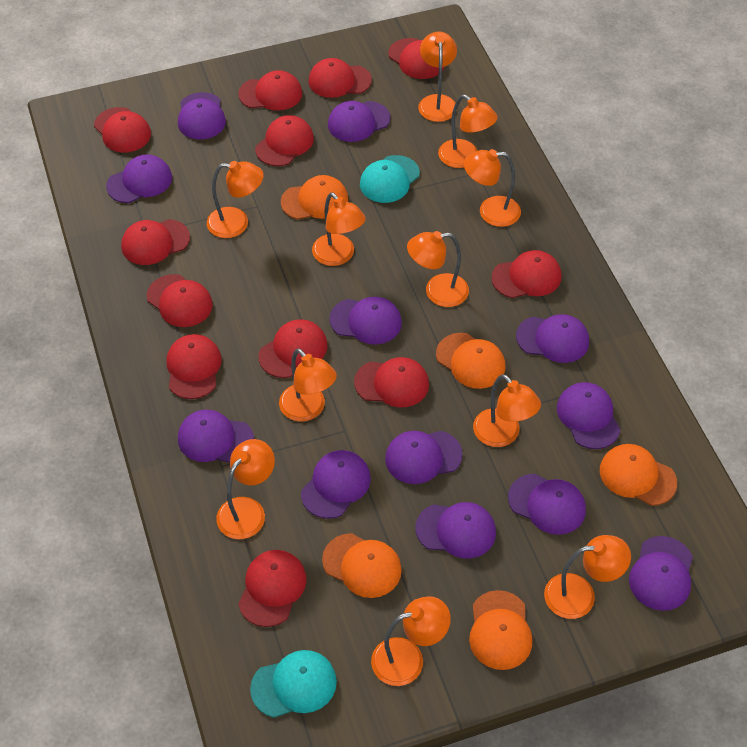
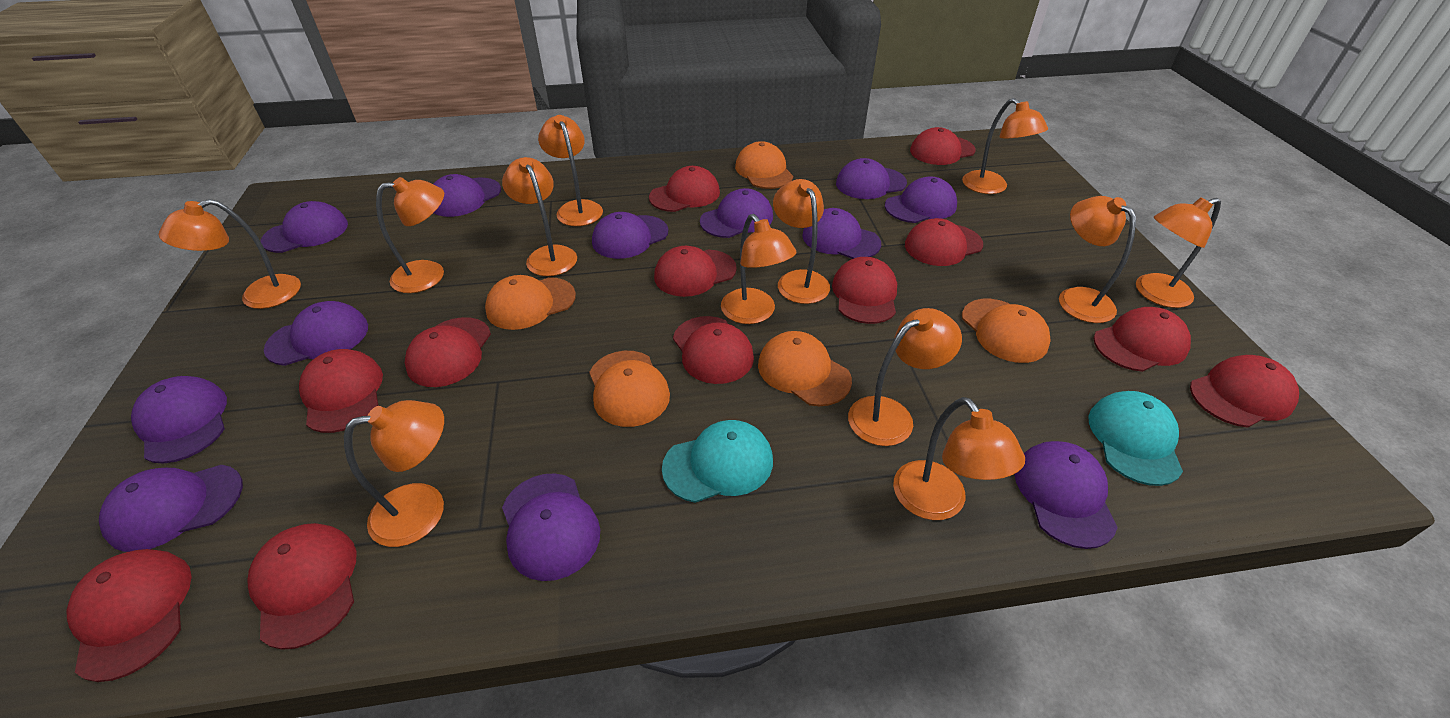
orange lamp: 11 -> 12

